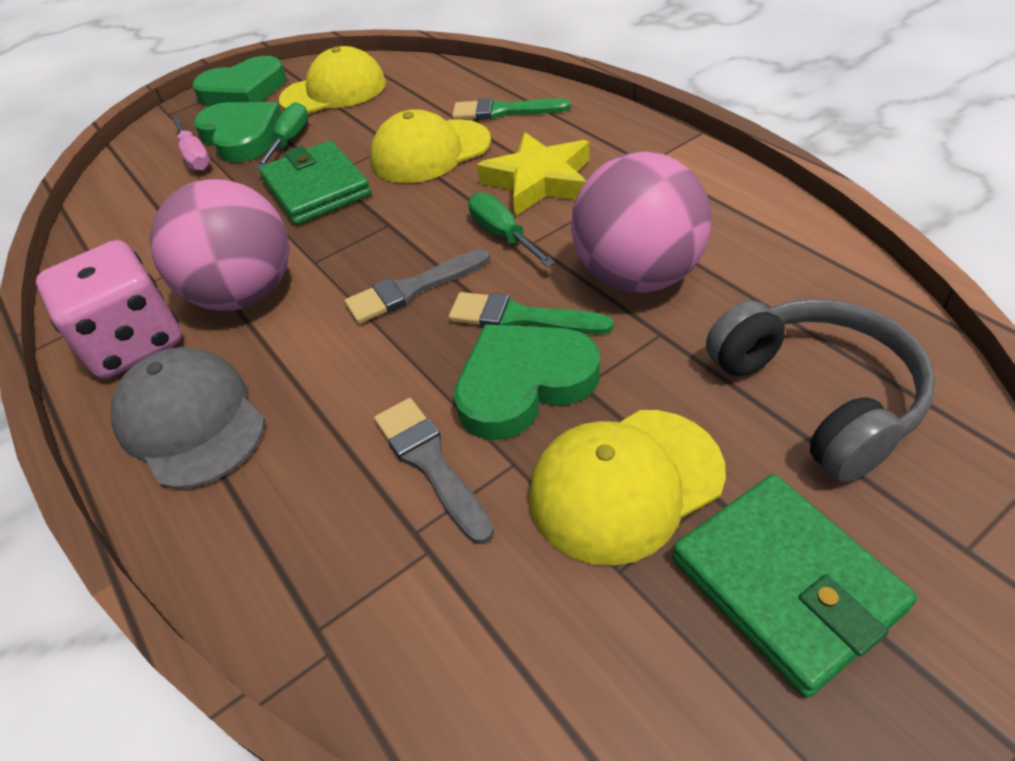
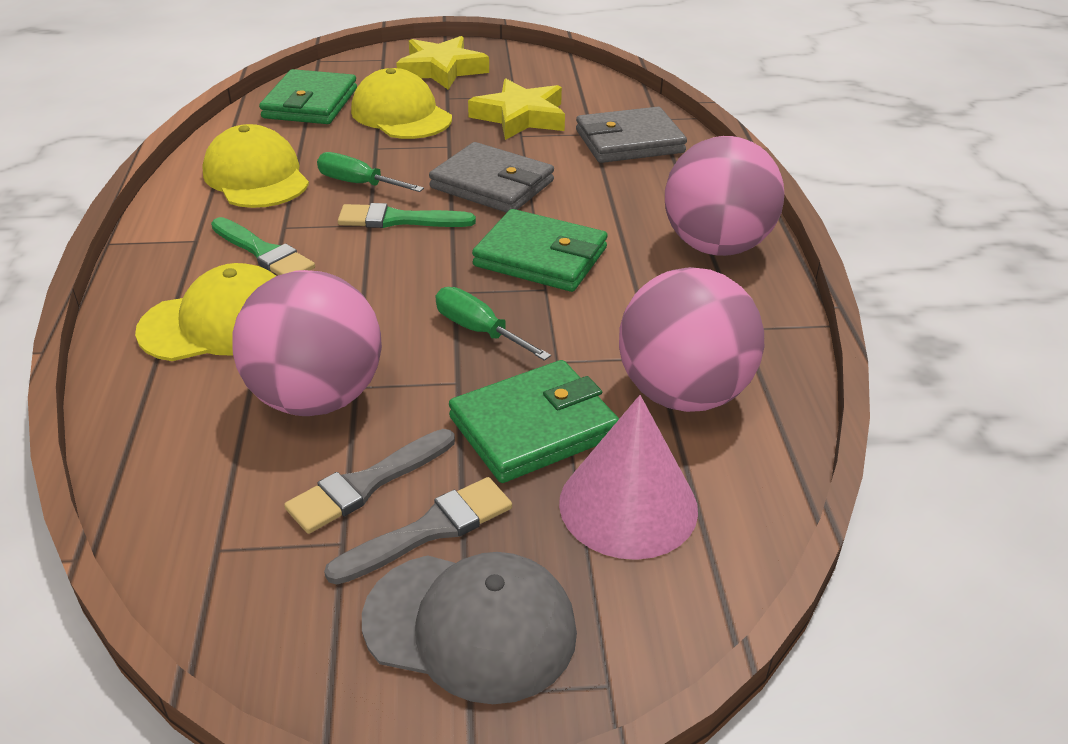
green heart: 3 -> 0
green wallet: 2 -> 3
grey headphones: 1 -> 0
grey wallet: 0 -> 2
pink ball: 2 -> 3
pink cone: 0 -> 1
pink dice: 1 -> 0
pink screwdriver: 1 -> 0
yellow star: 1 -> 2

